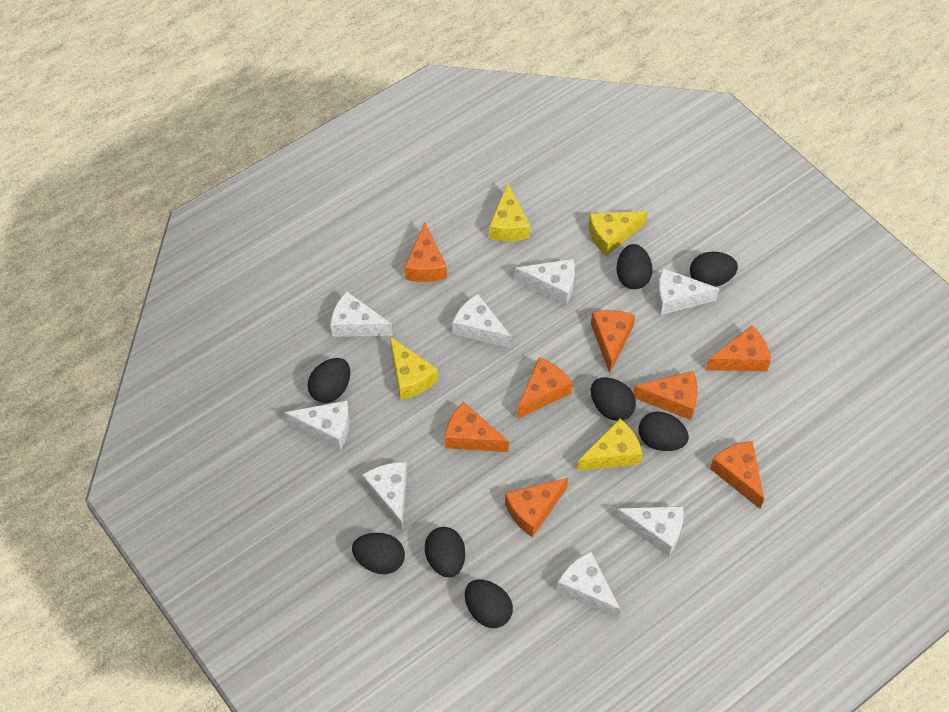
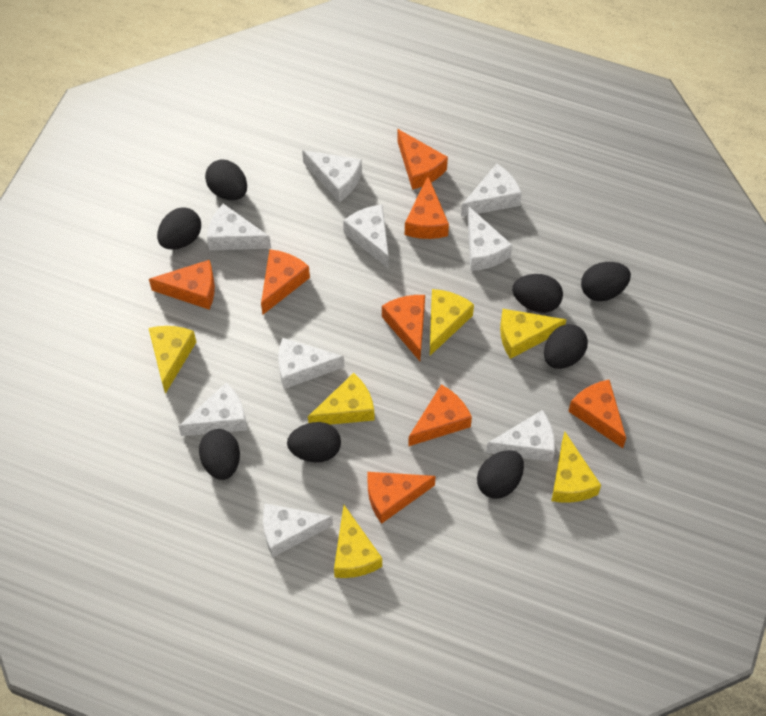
white cheese: 8 -> 9
yellow cheese: 4 -> 6

